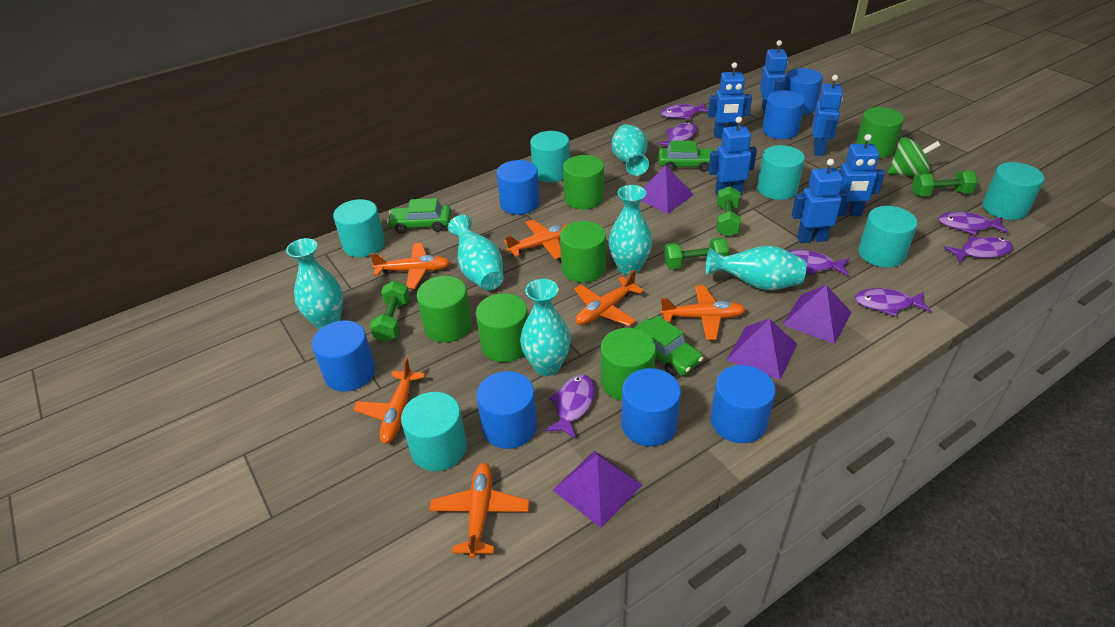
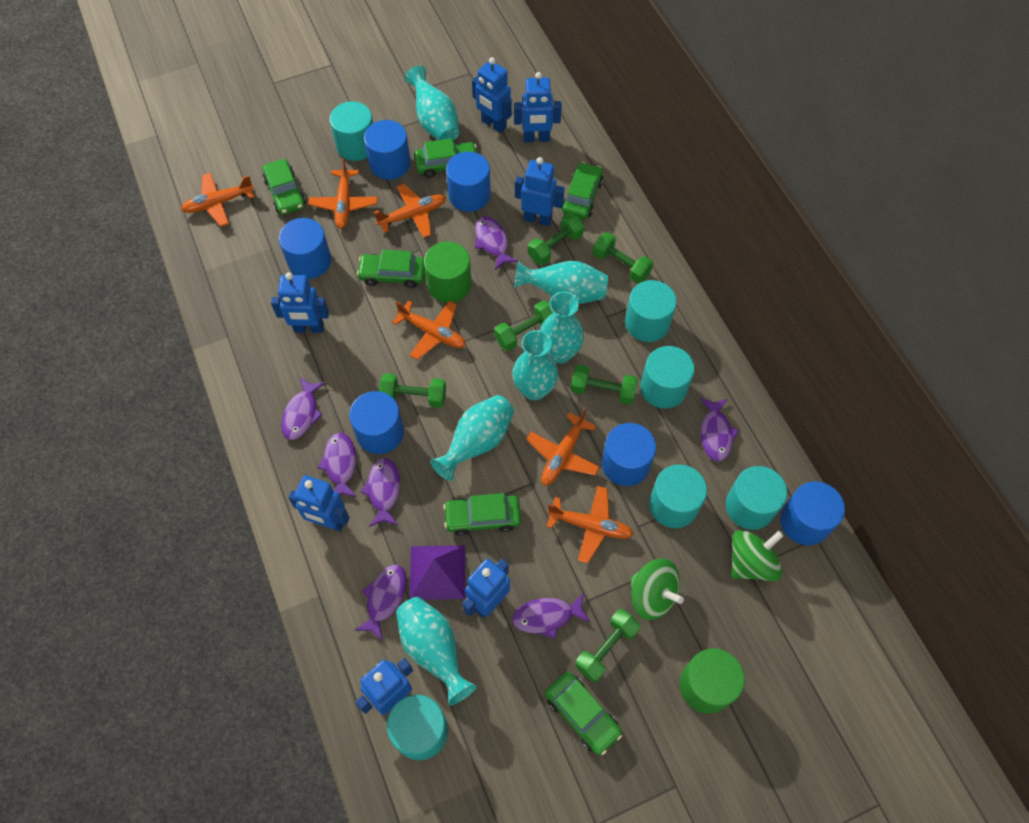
blue cylinder: 7 -> 6
blue robot: 6 -> 7
green car: 3 -> 6
green cylinder: 6 -> 2
green dumbbell: 4 -> 6
green spinning top: 1 -> 2
purple pyramid: 4 -> 1

